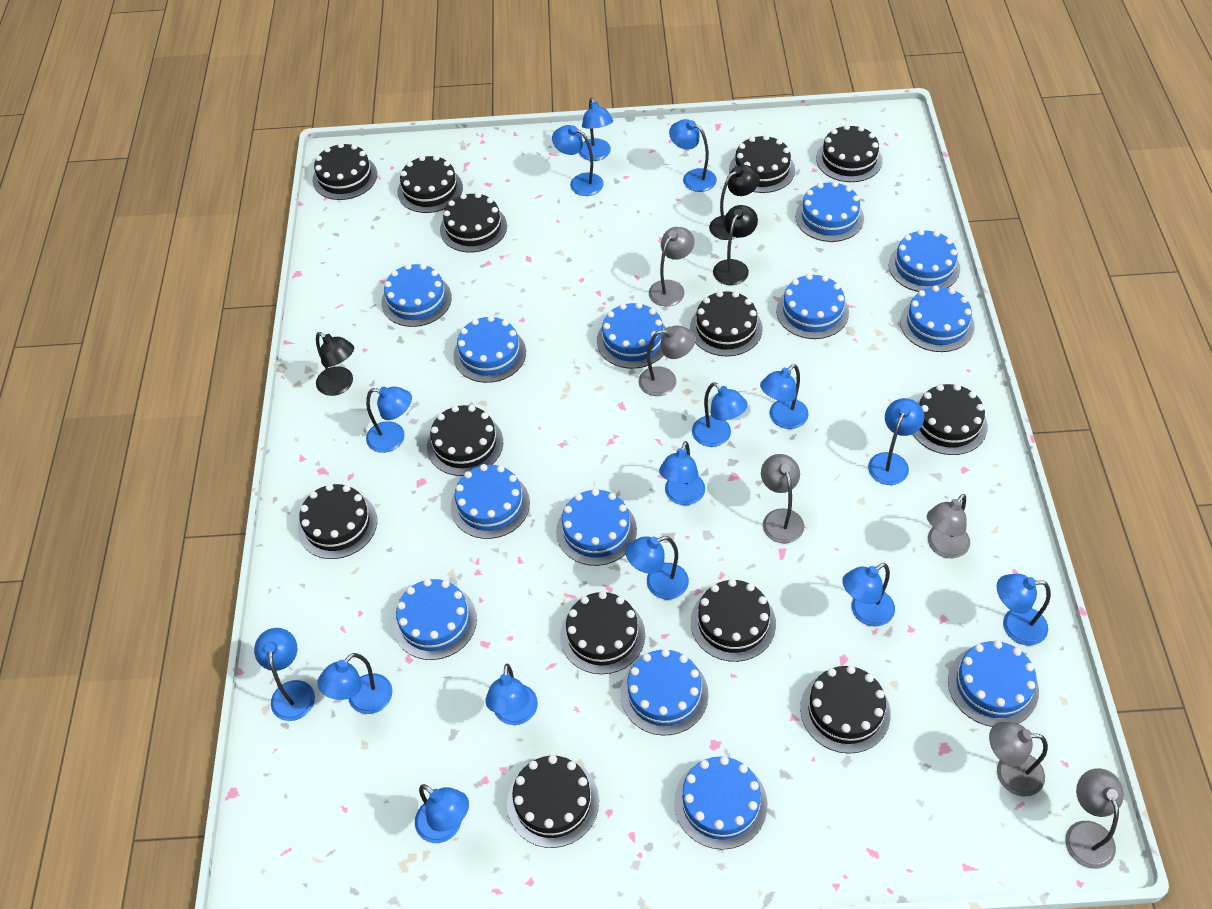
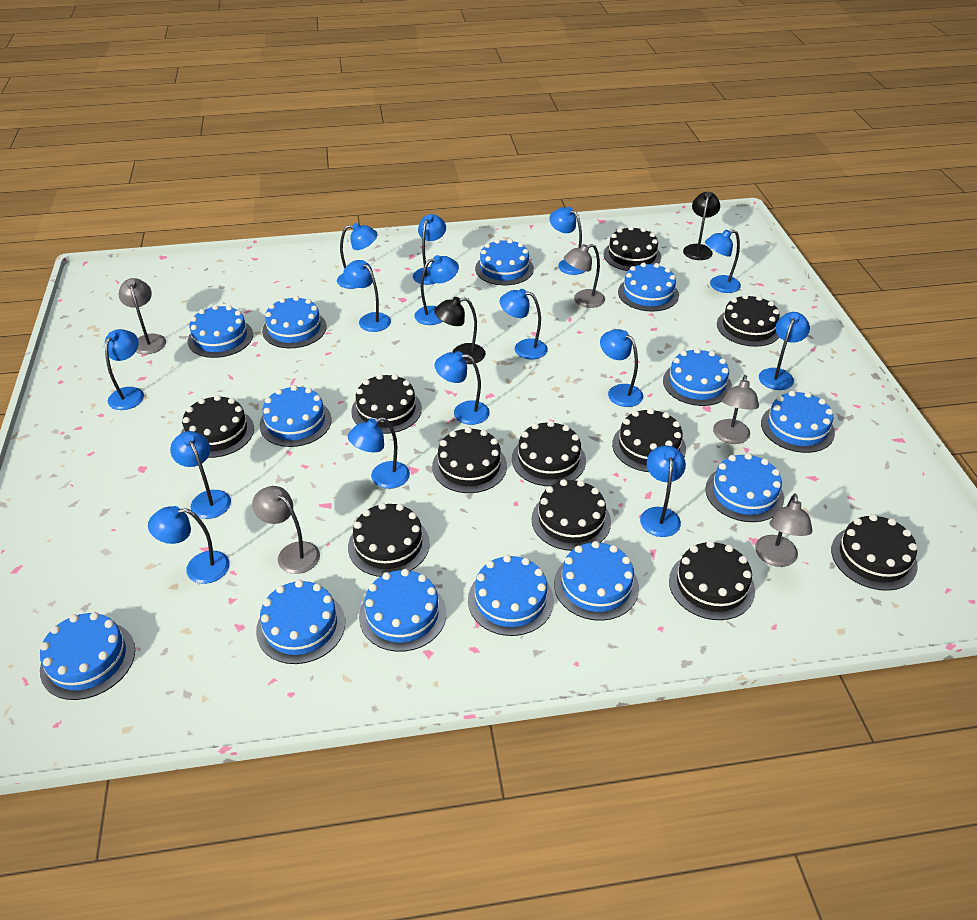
black cake: 13 -> 11
black lamp: 3 -> 2
grey lamp: 6 -> 5

